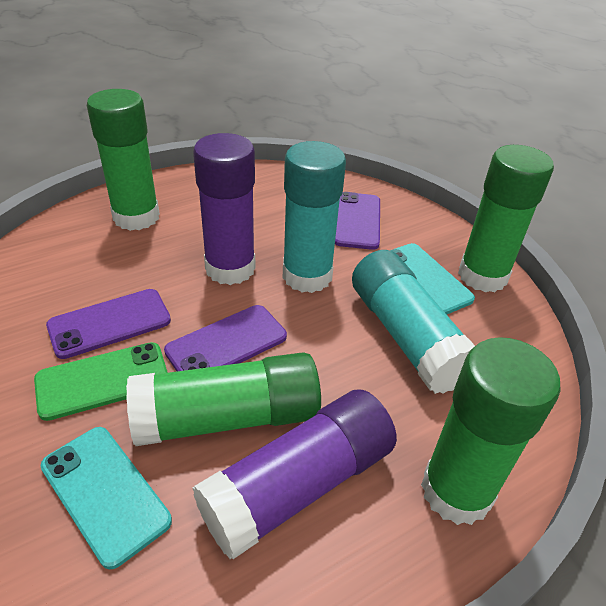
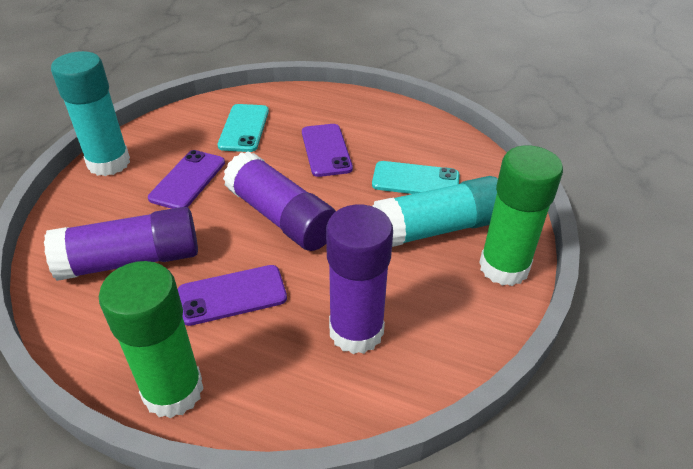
green glue stick: 4 -> 2
green phone: 1 -> 0
purple glue stick: 2 -> 3

